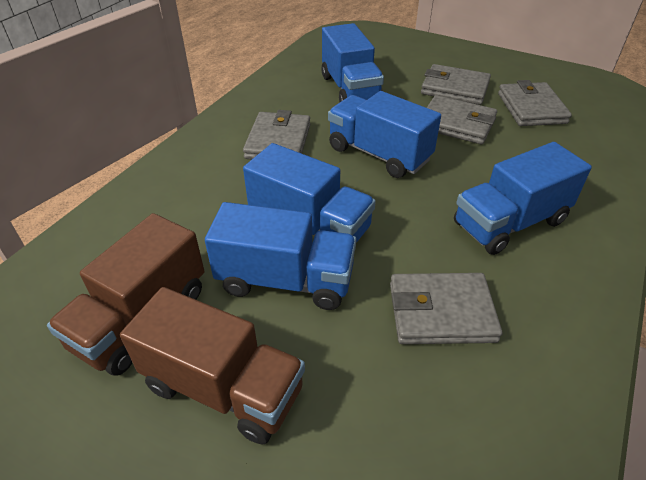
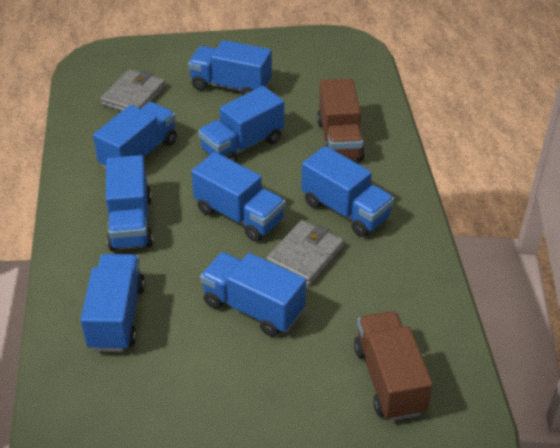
blue truck: 5 -> 8
grey wallet: 5 -> 2

